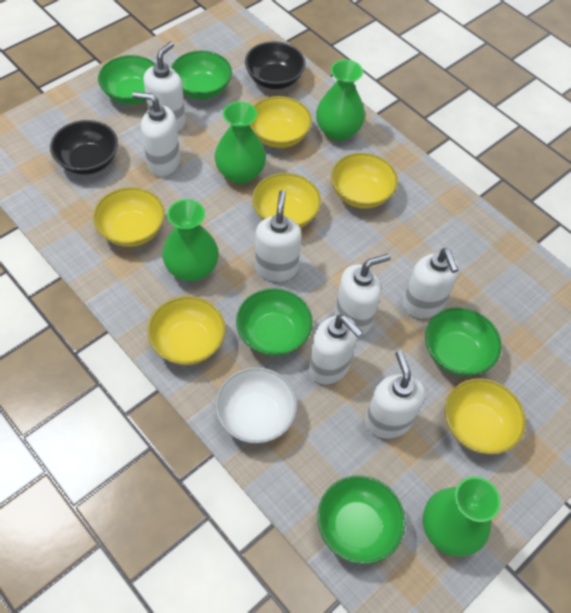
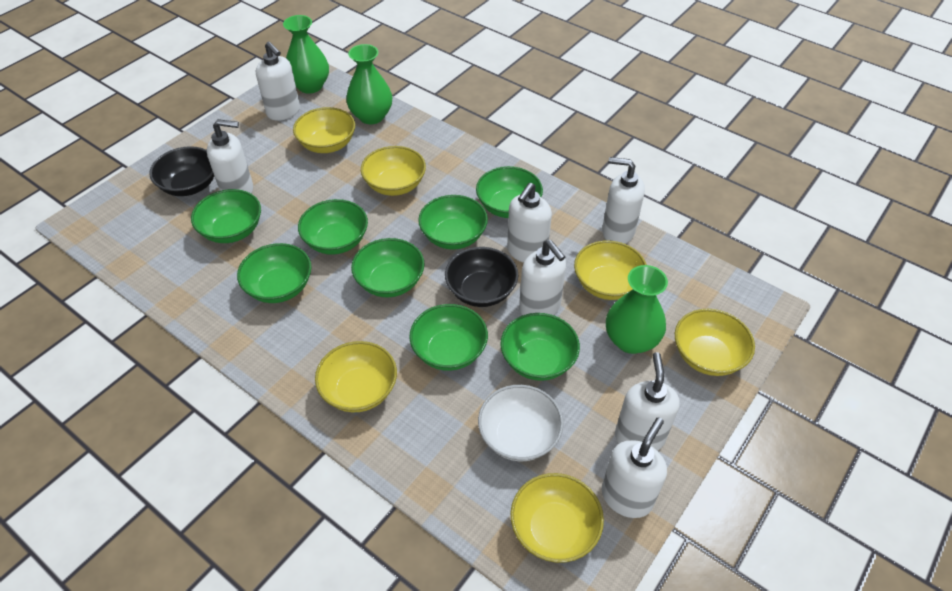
green bowl: 5 -> 8
green vase: 4 -> 3

